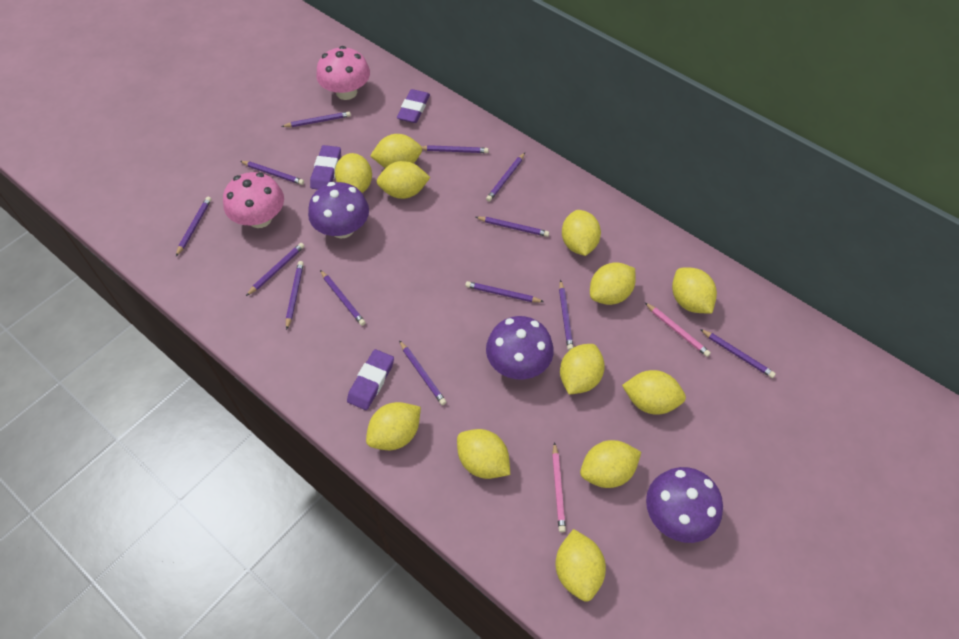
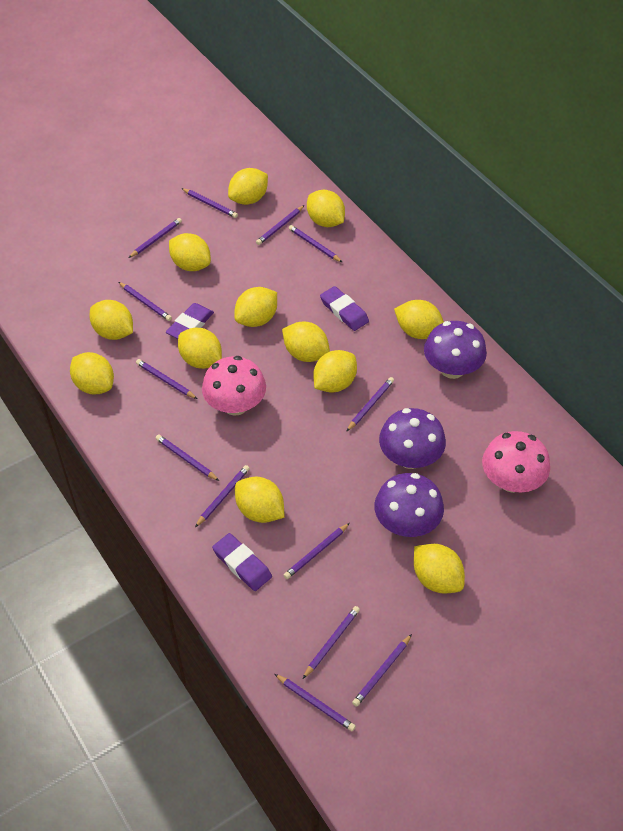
pink pencil: 2 -> 0

